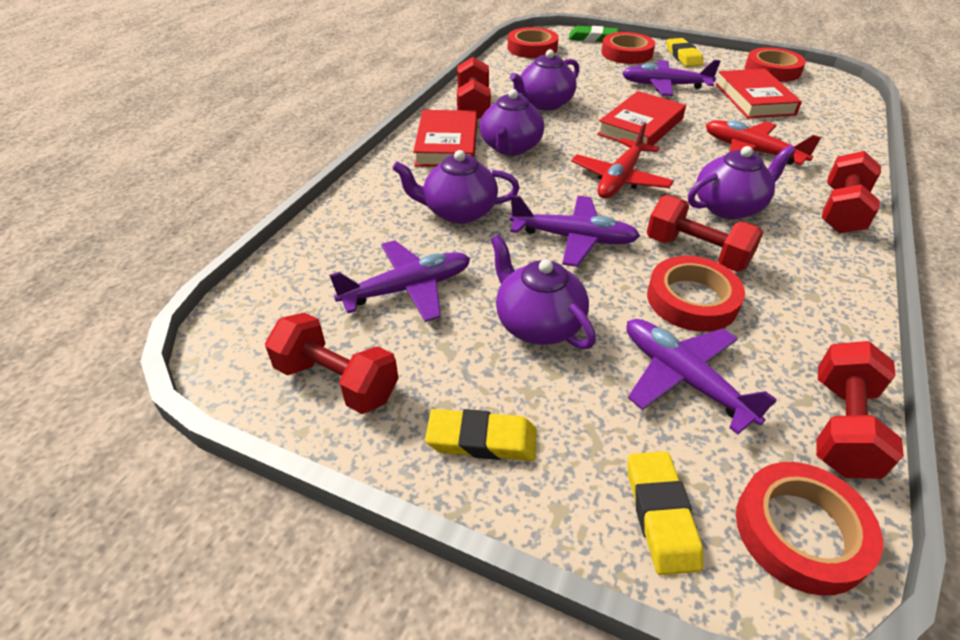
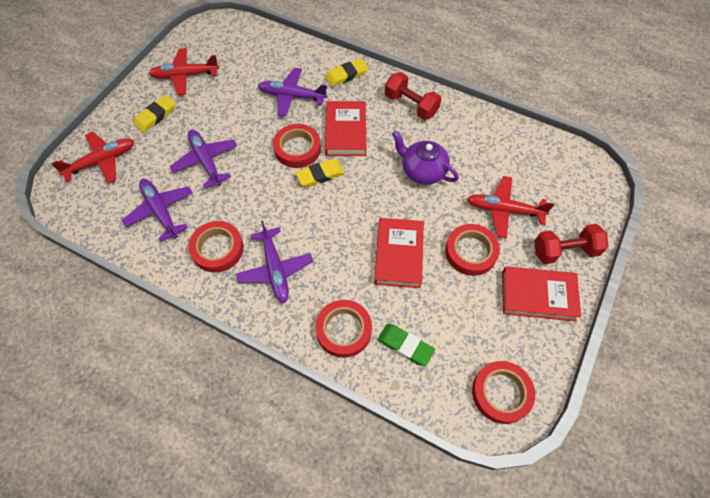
purple teapot: 5 -> 1
red dumbbell: 5 -> 2
red plane: 2 -> 3

